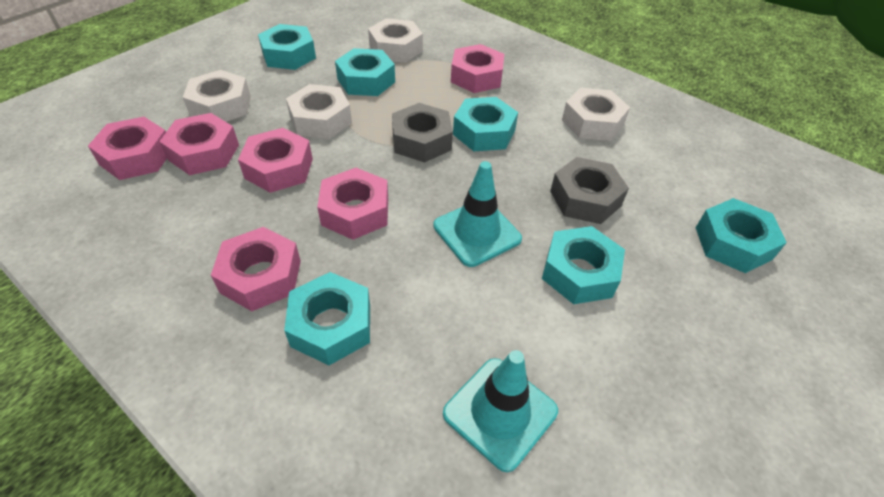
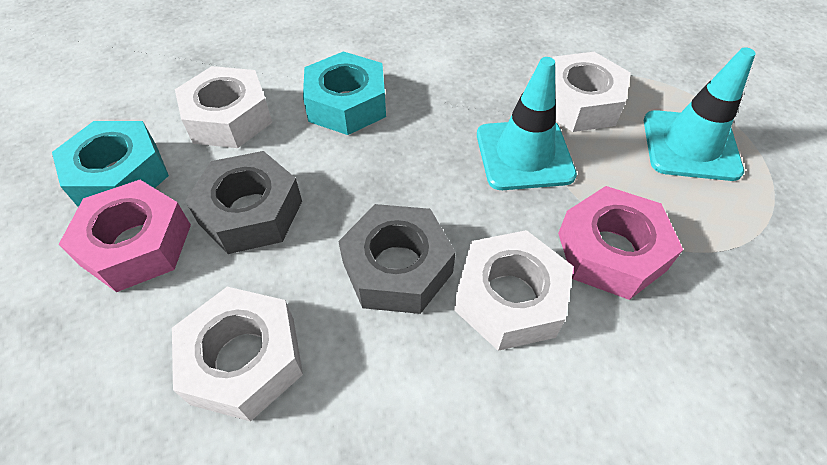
pink nut: 6 -> 2
turquoise nut: 6 -> 2

